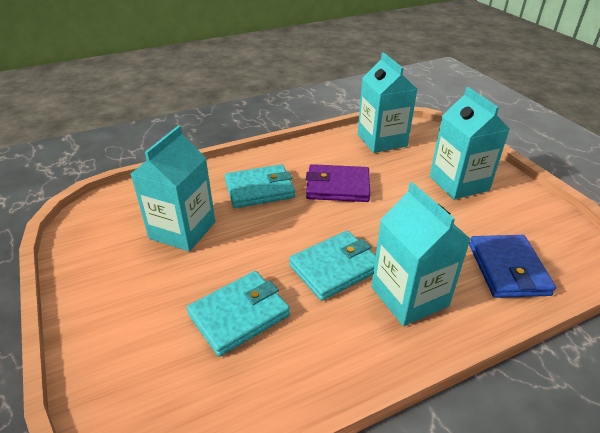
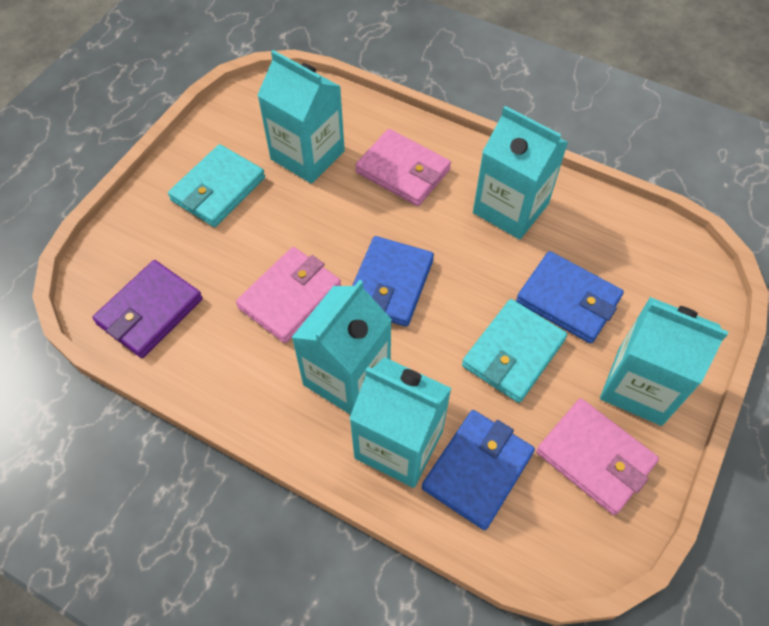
blue wallet: 1 -> 3
pink wallet: 0 -> 3
turquoise carton: 4 -> 5
turquoise wallet: 3 -> 2

